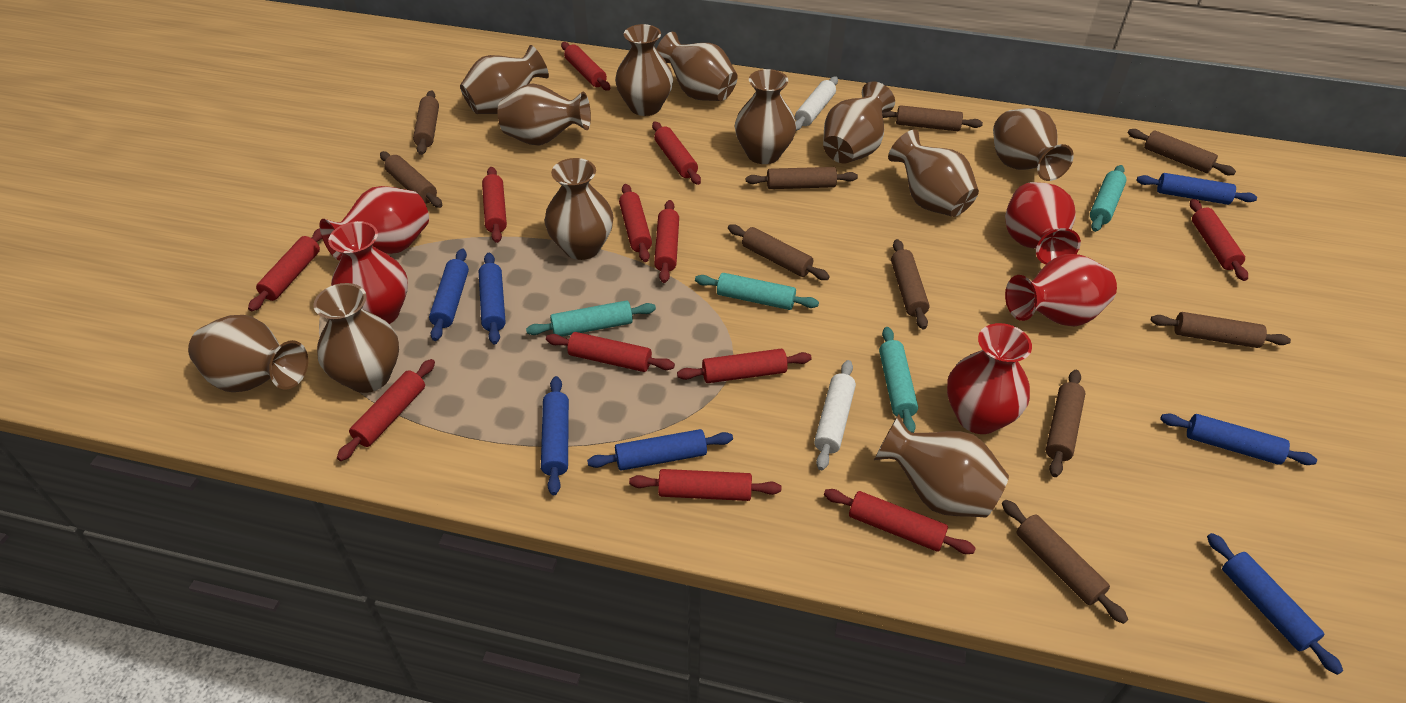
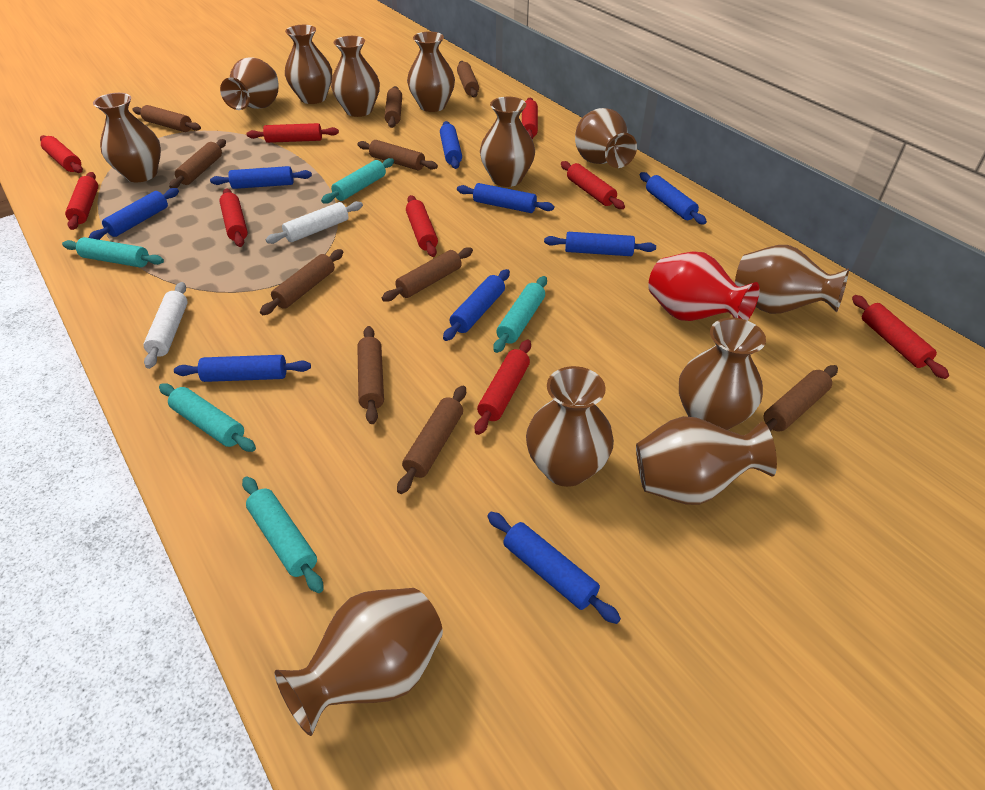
blue rolling pin: 7 -> 9
red rolling pin: 12 -> 9
red vase: 5 -> 1
turquoise rolling pin: 4 -> 5

